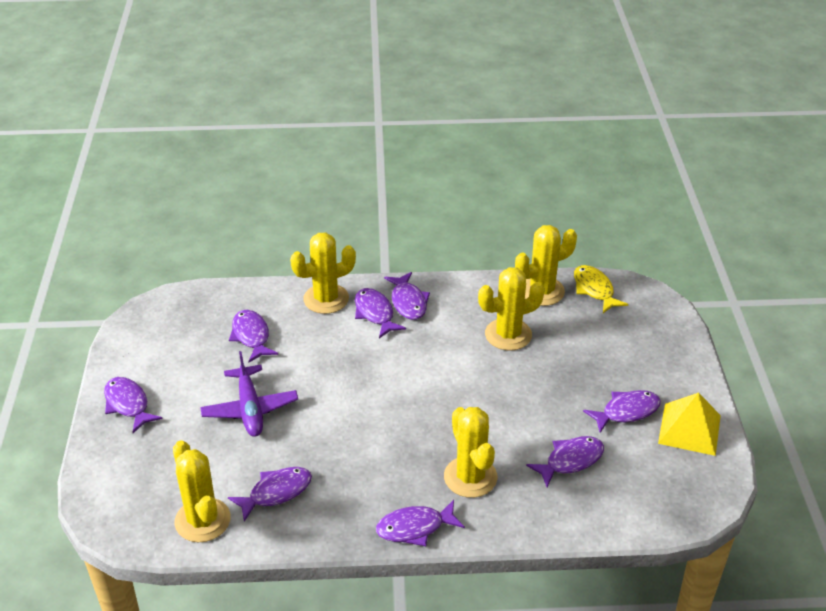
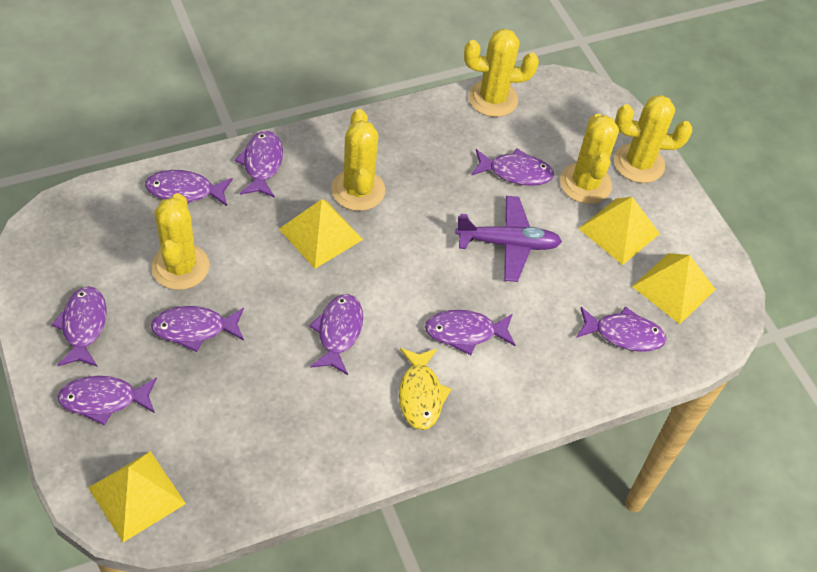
purple fish: 8 -> 9
yellow pyramid: 1 -> 4

